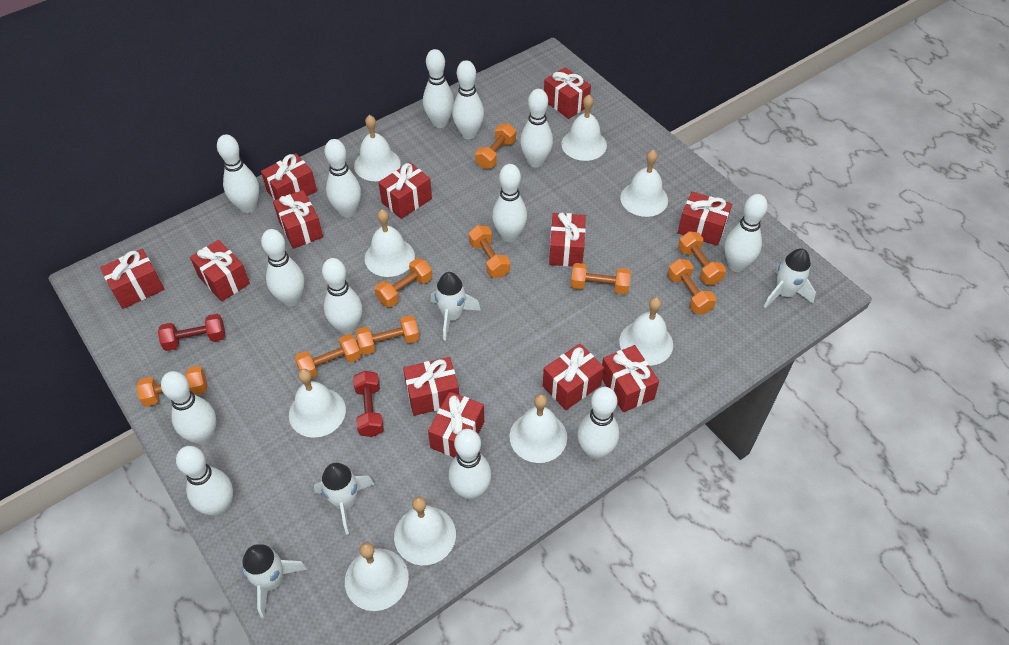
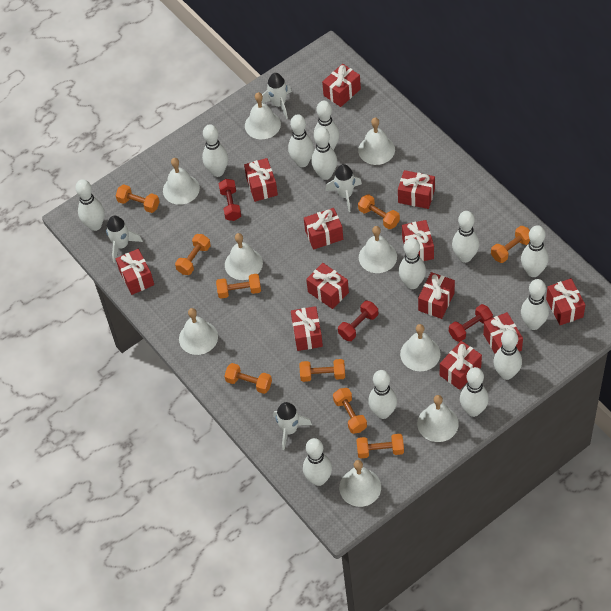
red dumbbell: 2 -> 3

